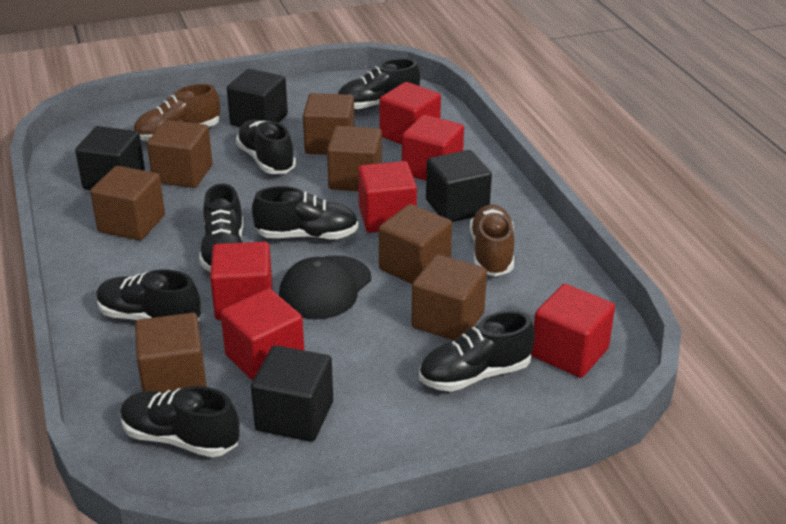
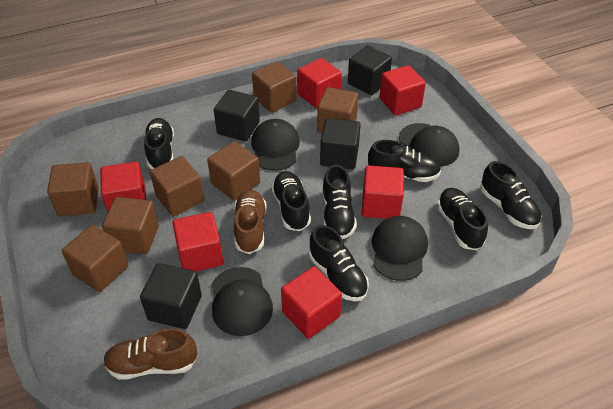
black cap: 1 -> 4

